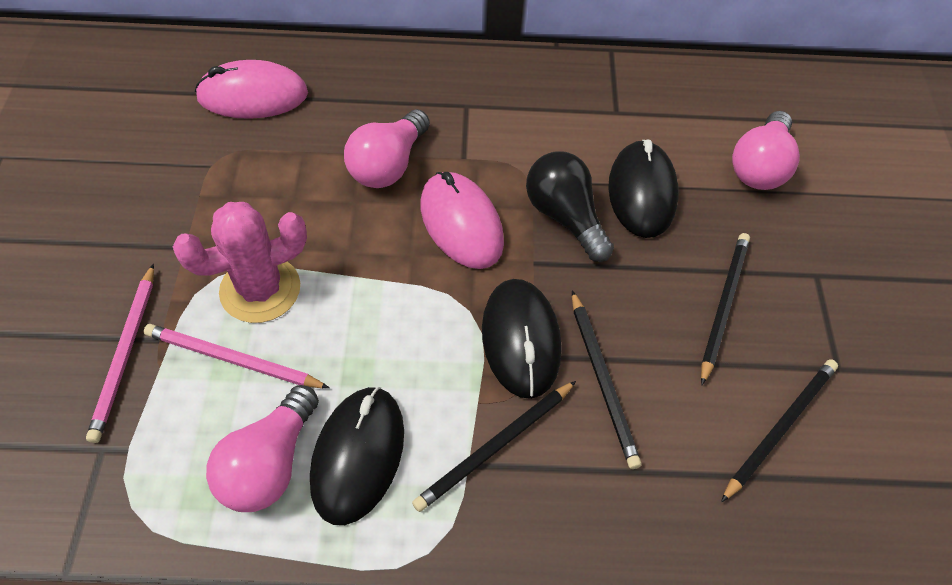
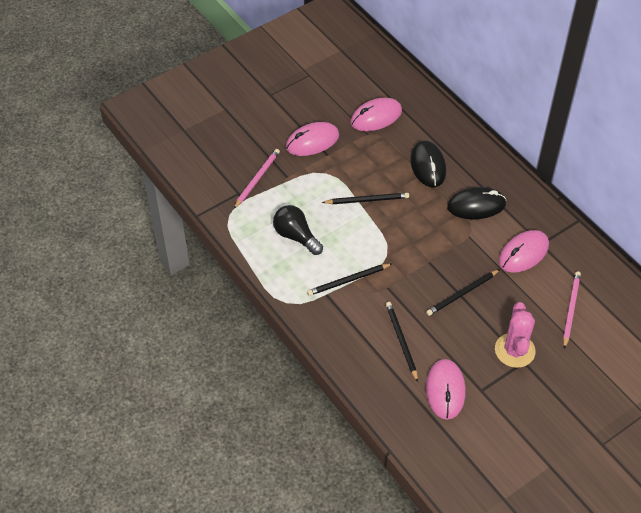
black mouse: 3 -> 2
pink light bulb: 3 -> 0
pink mouse: 2 -> 4

